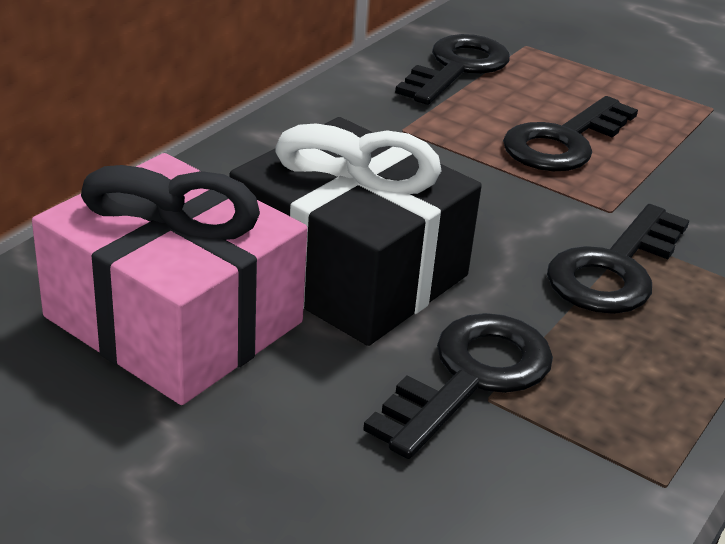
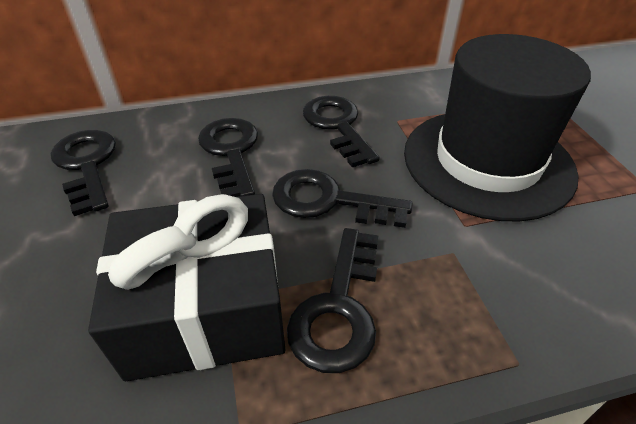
black hat: 0 -> 1
black key: 4 -> 5
pink gift: 1 -> 0

